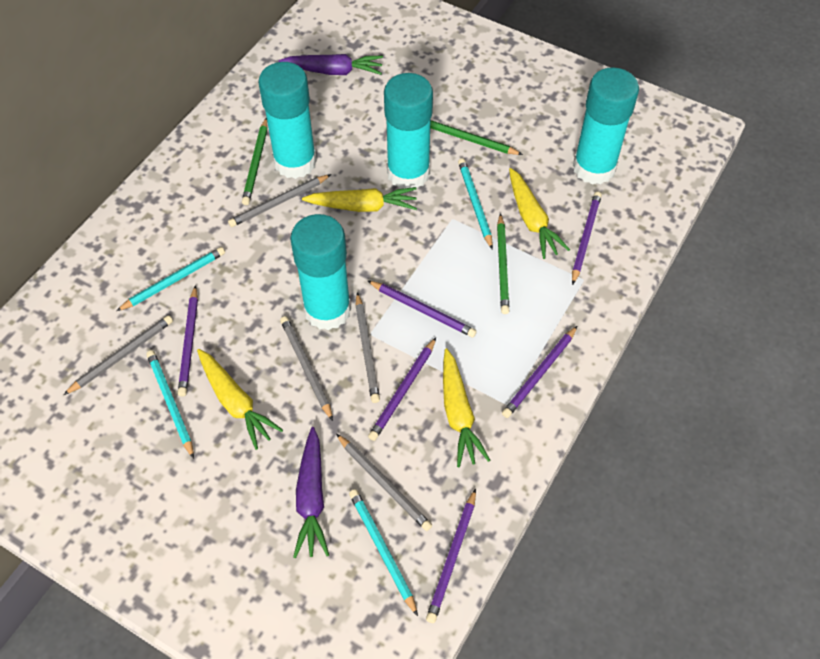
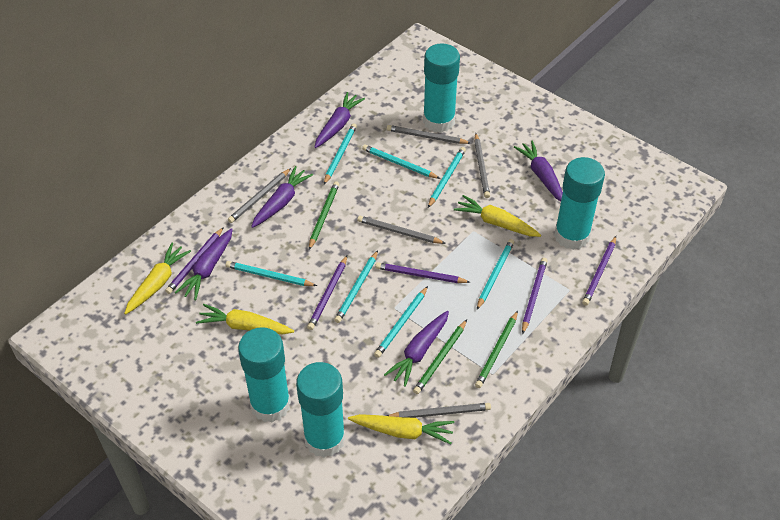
purple carrot: 2 -> 5
purple pencil: 6 -> 5
turquoise pencil: 4 -> 7

